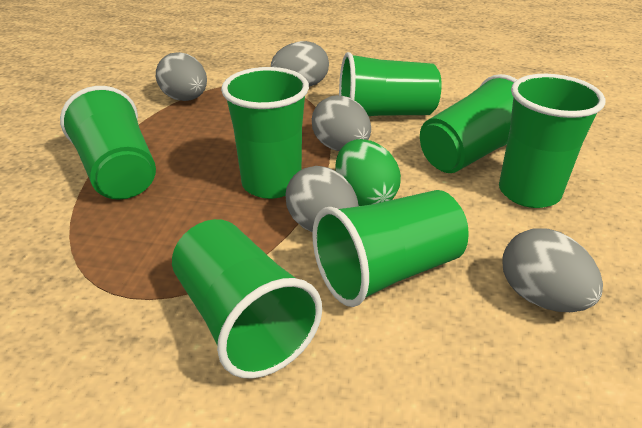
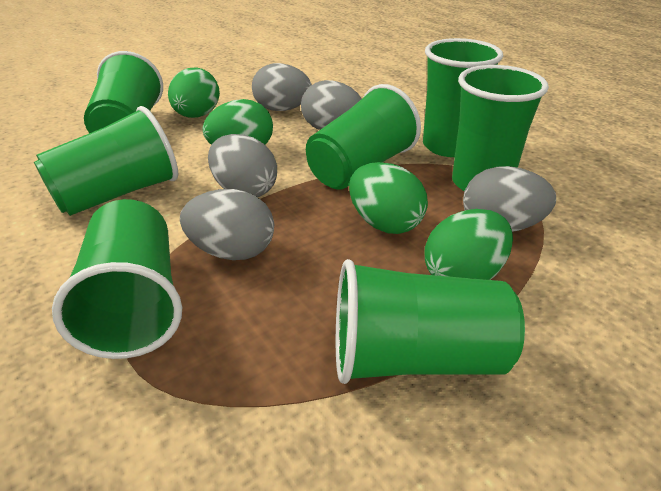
green egg: 1 -> 4

